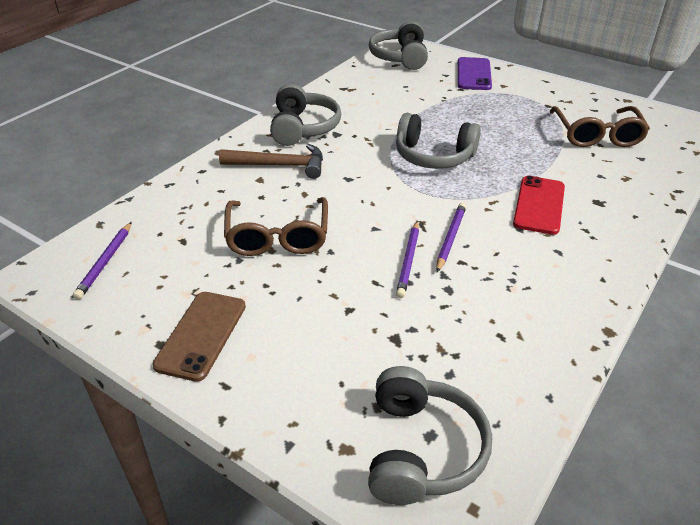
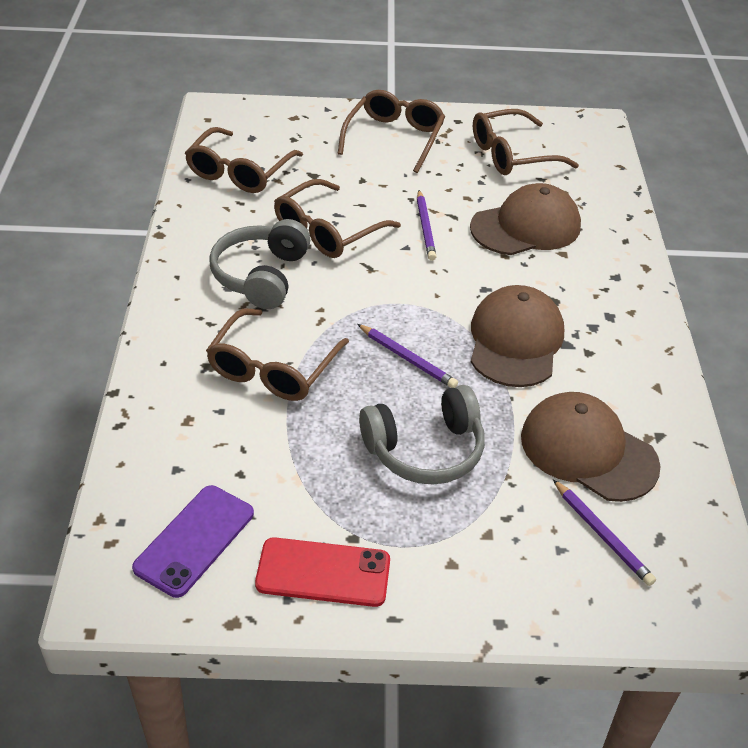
brown cap: 0 -> 3
brown glasses: 2 -> 5
brown hammer: 1 -> 0
brown phone: 1 -> 0
grey headphones: 4 -> 2

